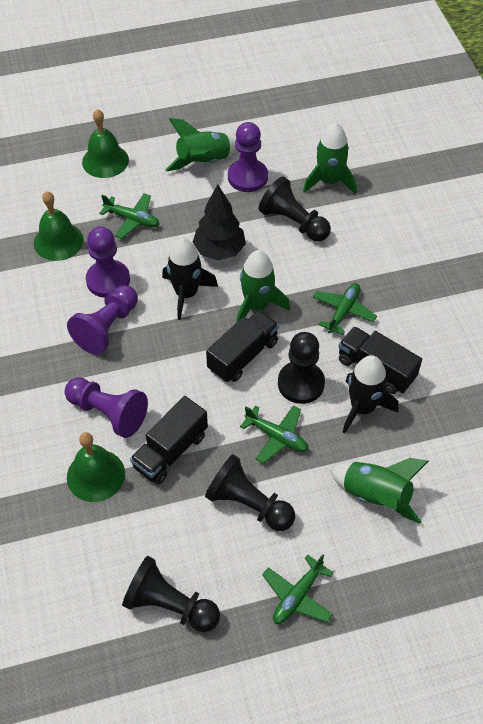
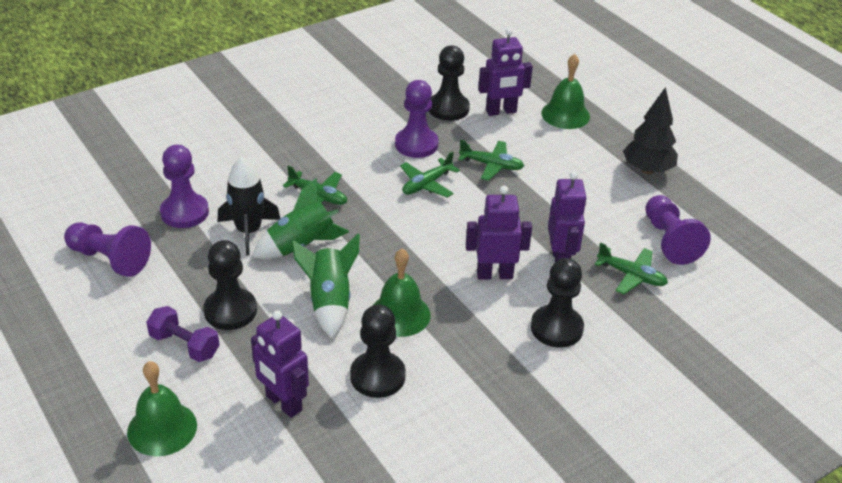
black rocket: 2 -> 1
black truck: 3 -> 0
green rocket: 4 -> 2
purple dumbbell: 0 -> 1
purple robot: 0 -> 4

